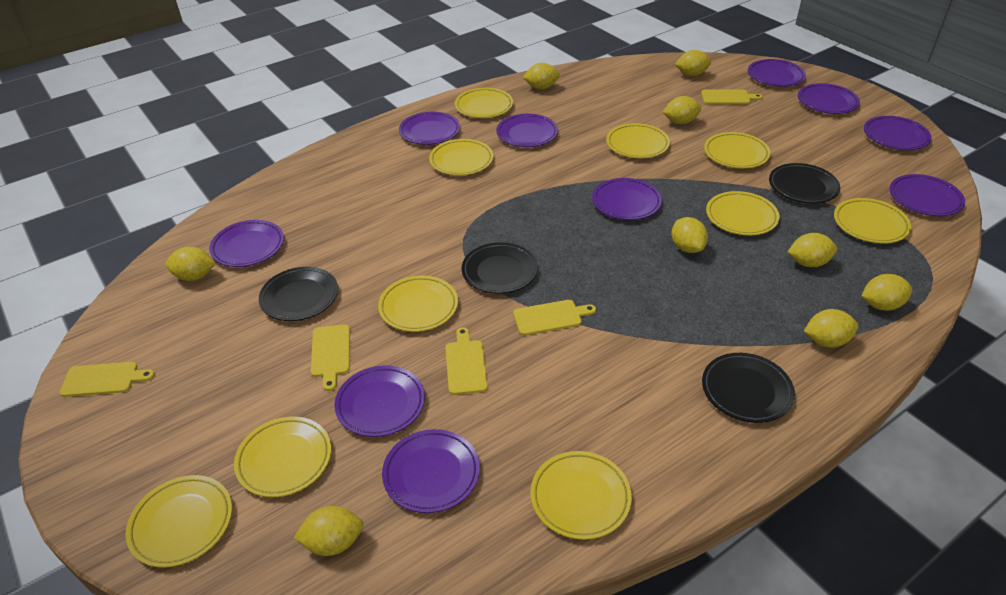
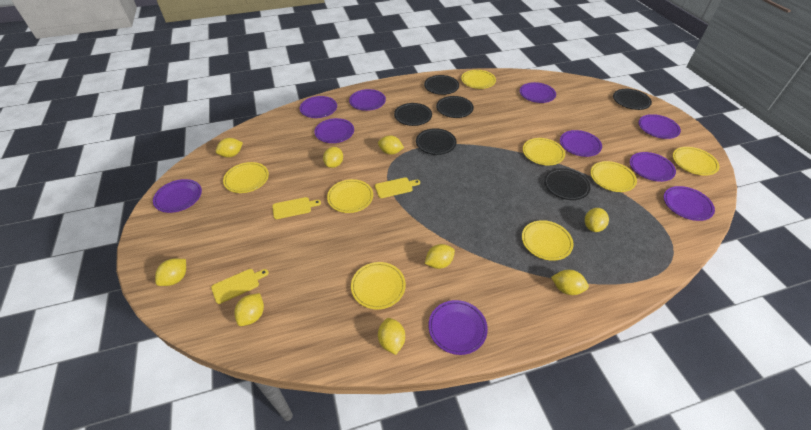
black plate: 4 -> 6
yellow cutting board: 5 -> 3
yellow plate: 10 -> 8

